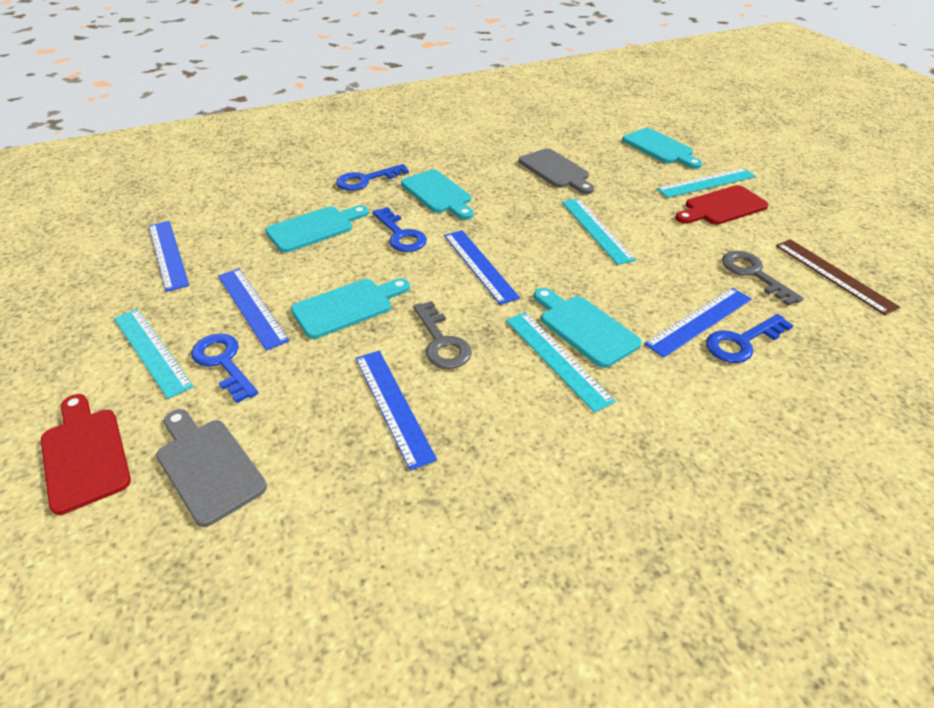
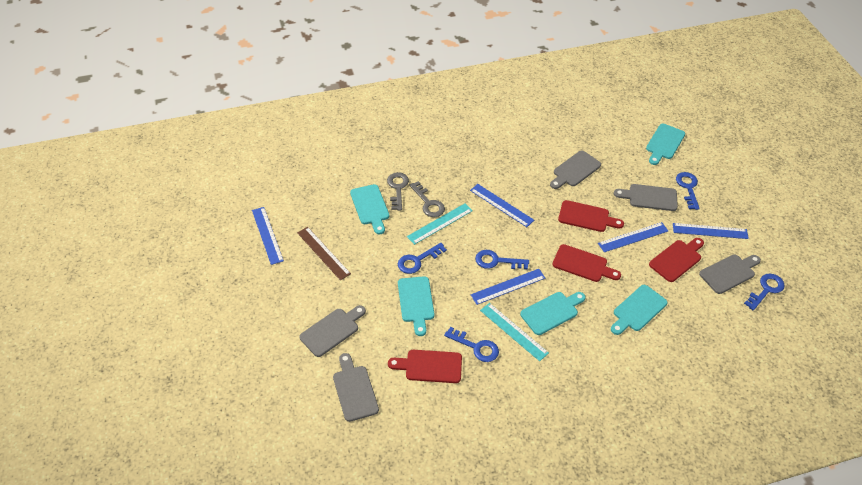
blue key: 4 -> 5
grey cutting board: 2 -> 5
red cutting board: 2 -> 4
turquoise ruler: 4 -> 2

